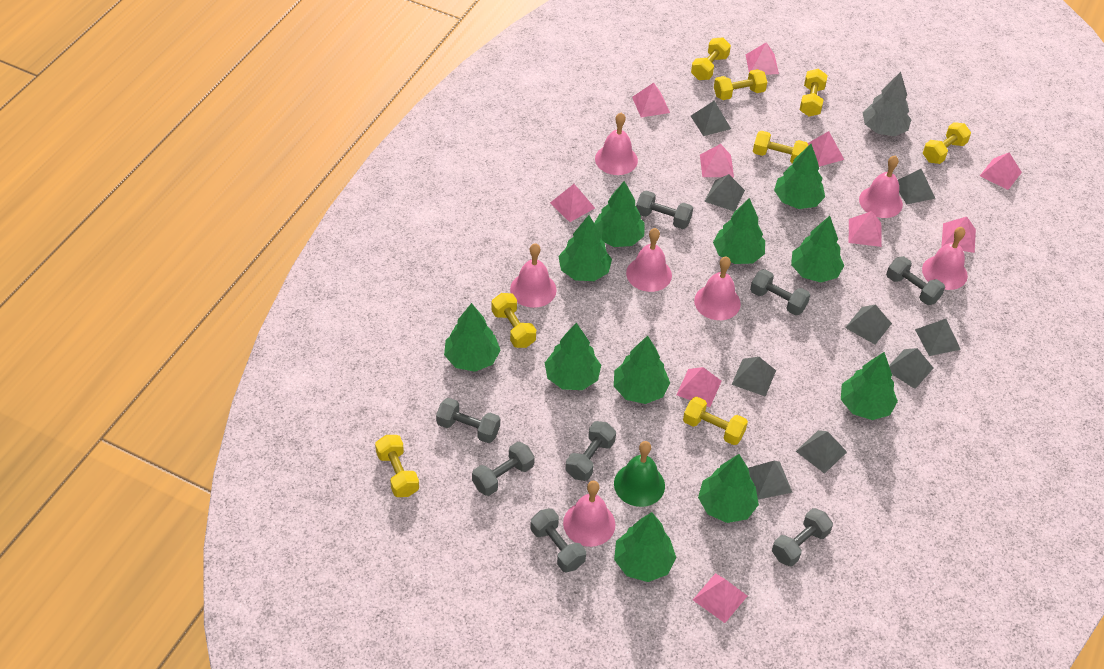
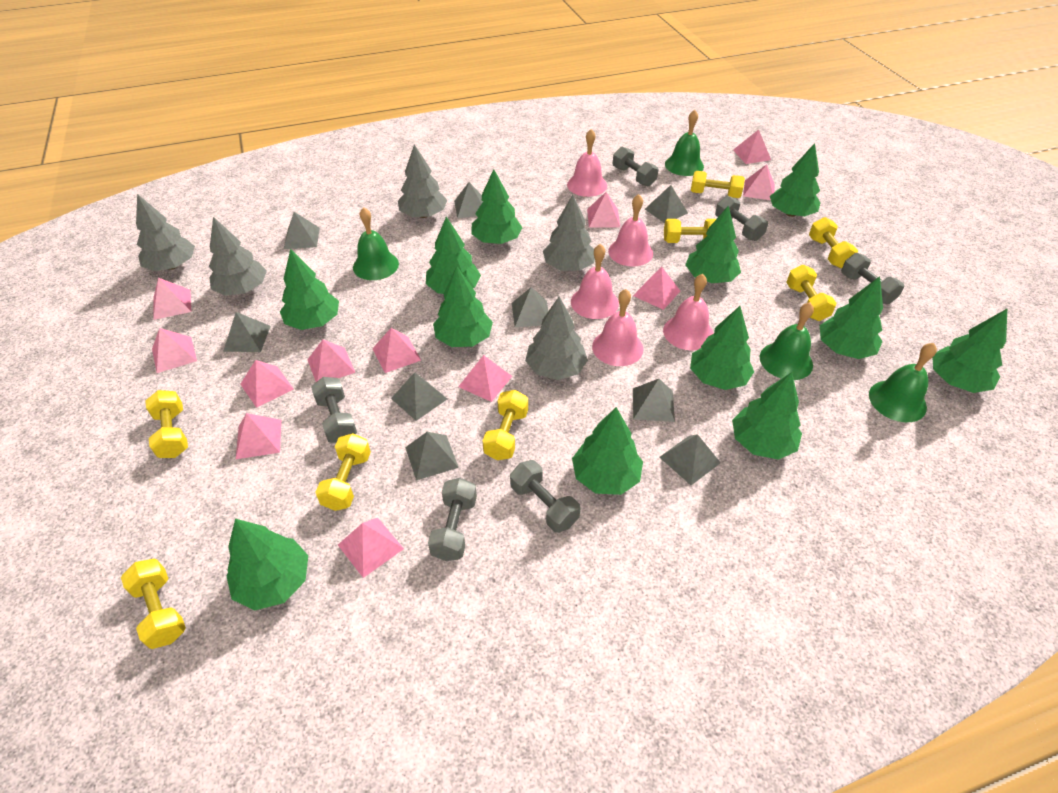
green bell: 1 -> 4
green tree: 11 -> 12
grey dumbbell: 8 -> 6
grey tree: 1 -> 5
pink bell: 7 -> 5
pink pyramid: 10 -> 12

